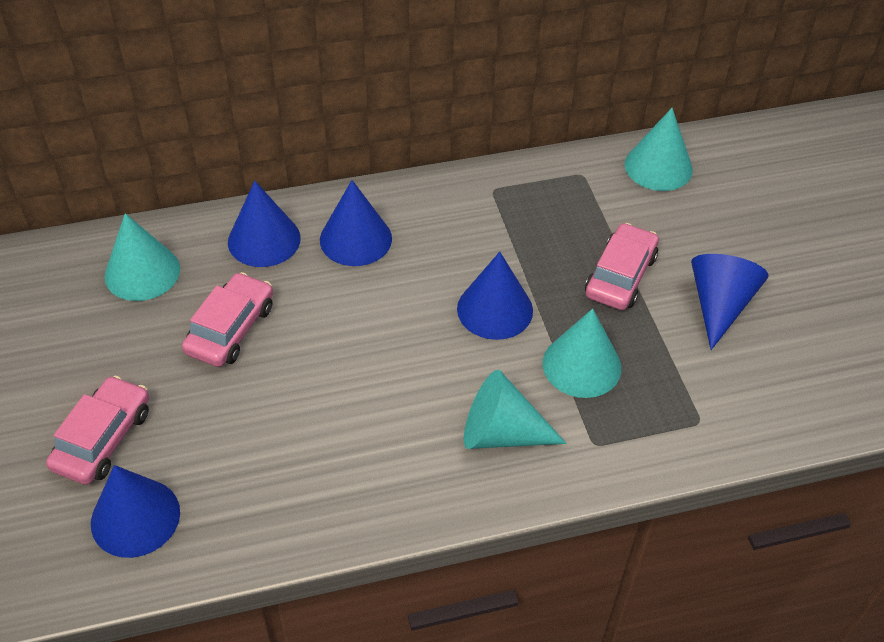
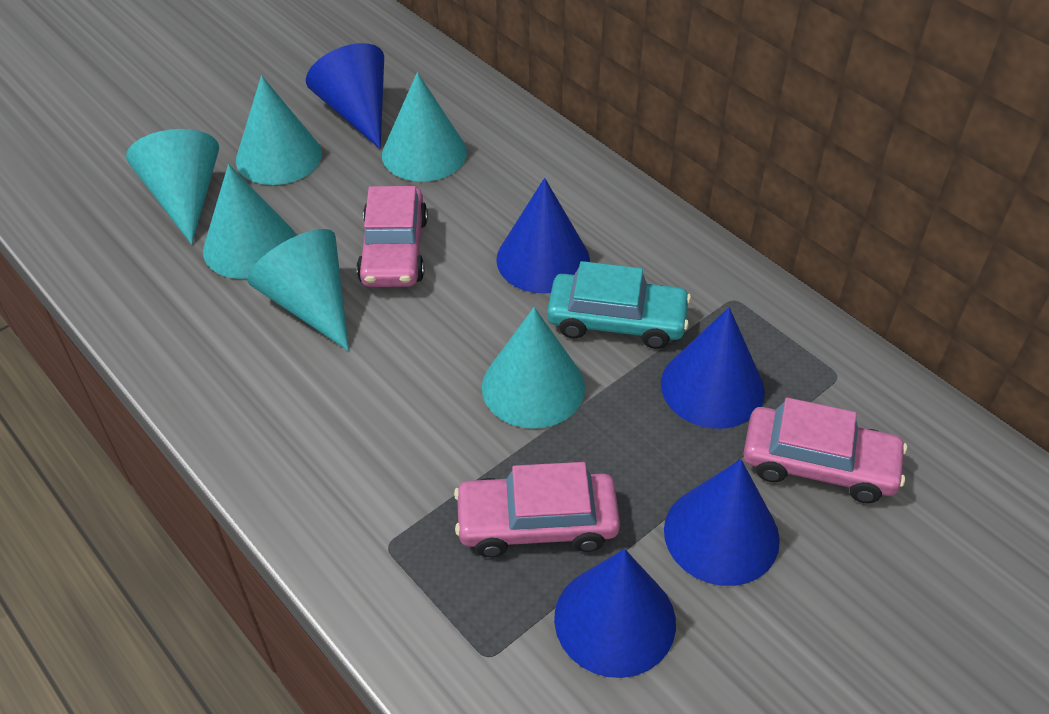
turquoise car: 0 -> 1
turquoise cone: 4 -> 6

